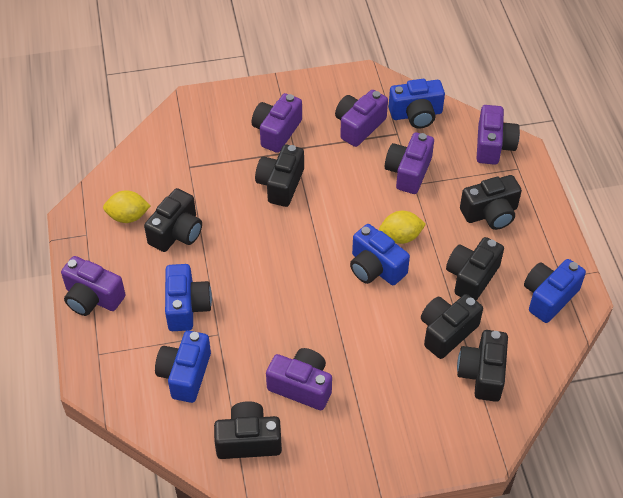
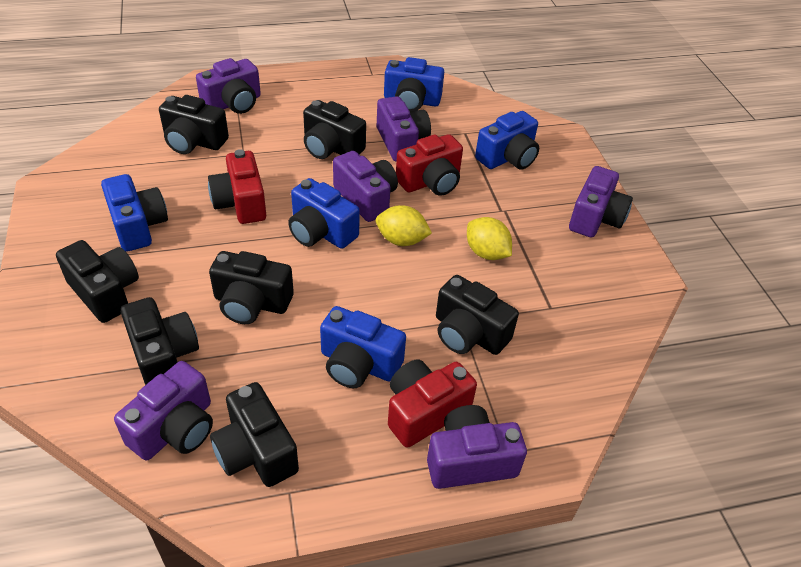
red camera: 0 -> 3

